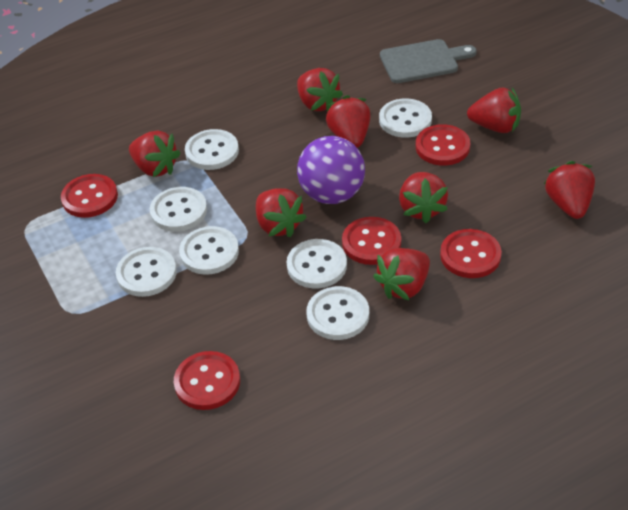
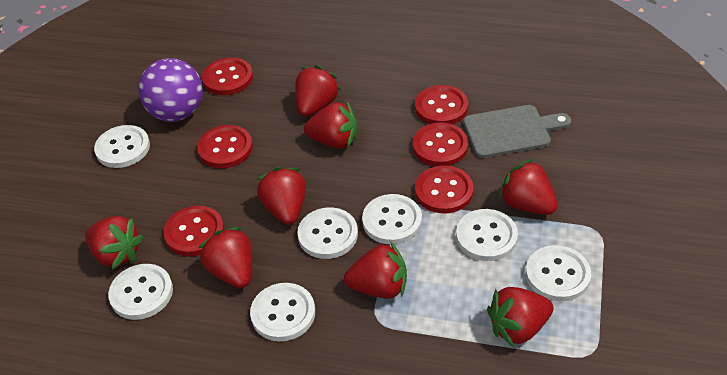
red button: 5 -> 6

